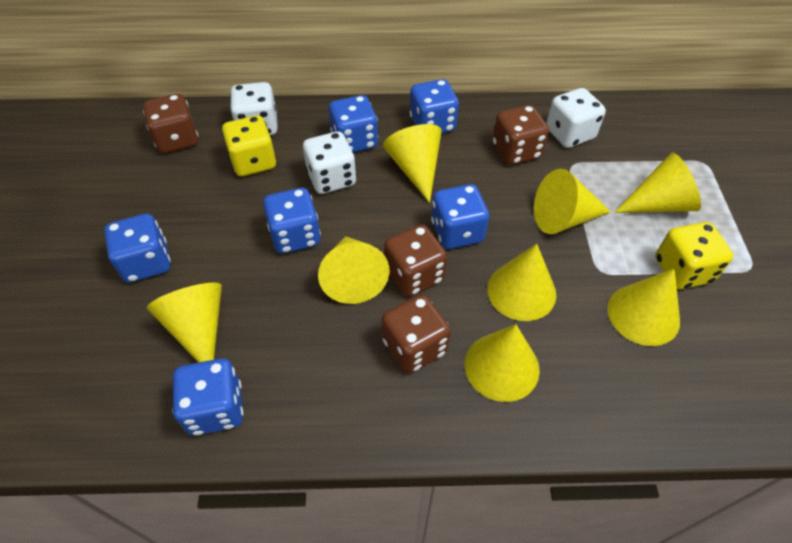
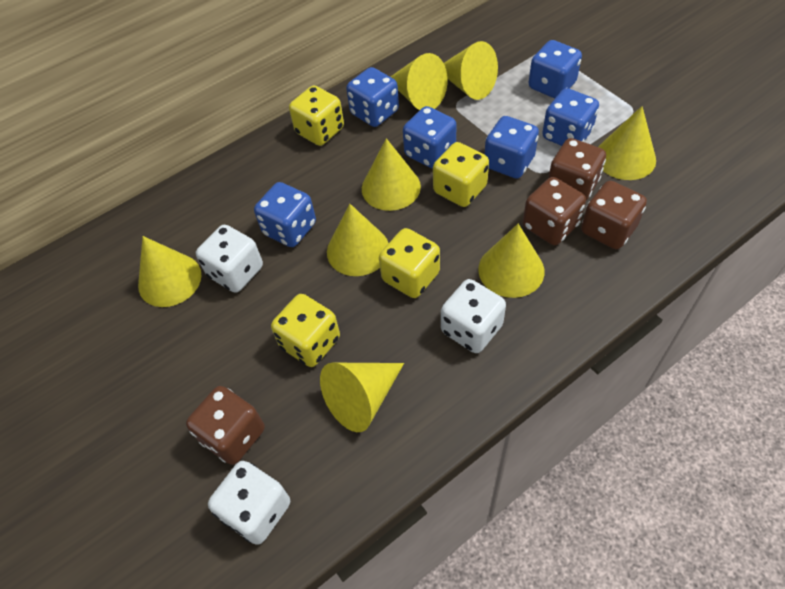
yellow dice: 2 -> 4

